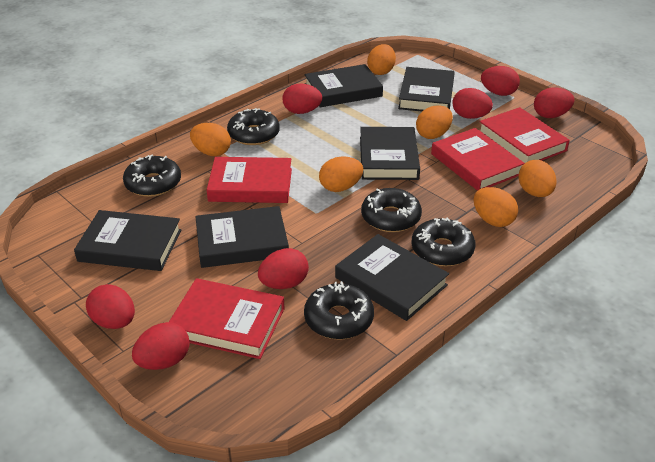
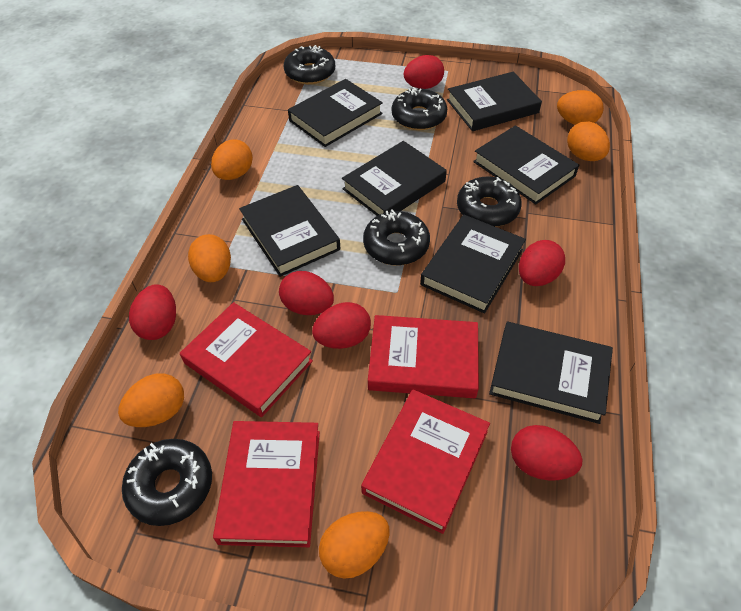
black book: 6 -> 7
red egg: 7 -> 6

